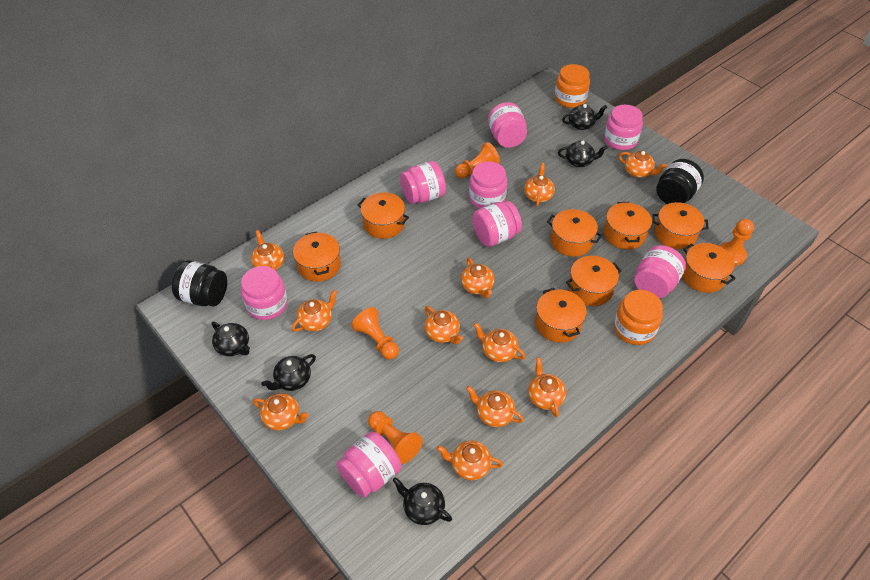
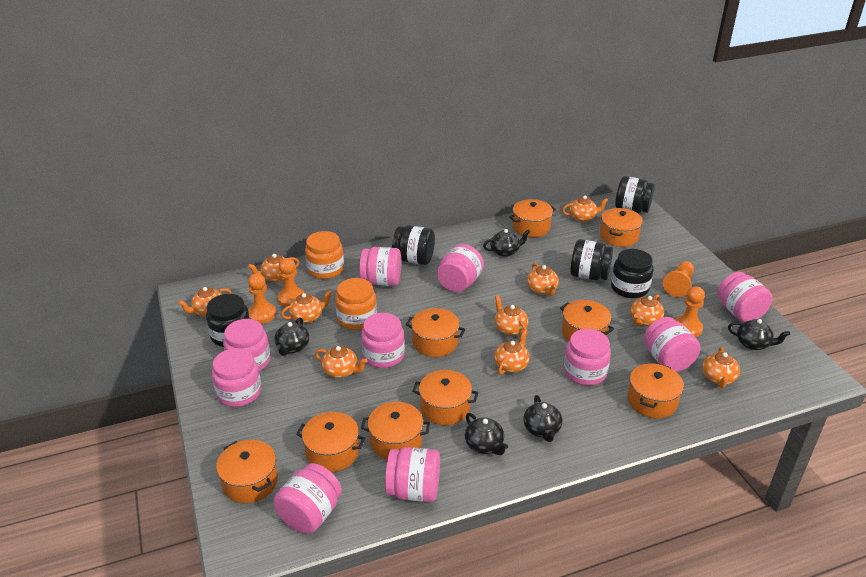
black jar: 2 -> 5
orange pot: 8 -> 9
orange teapot: 11 -> 10
pink jar: 8 -> 10

